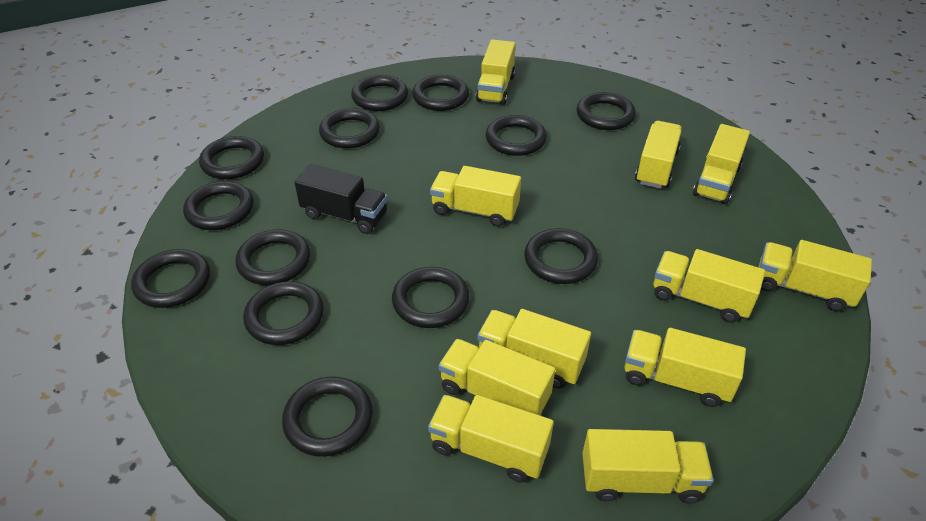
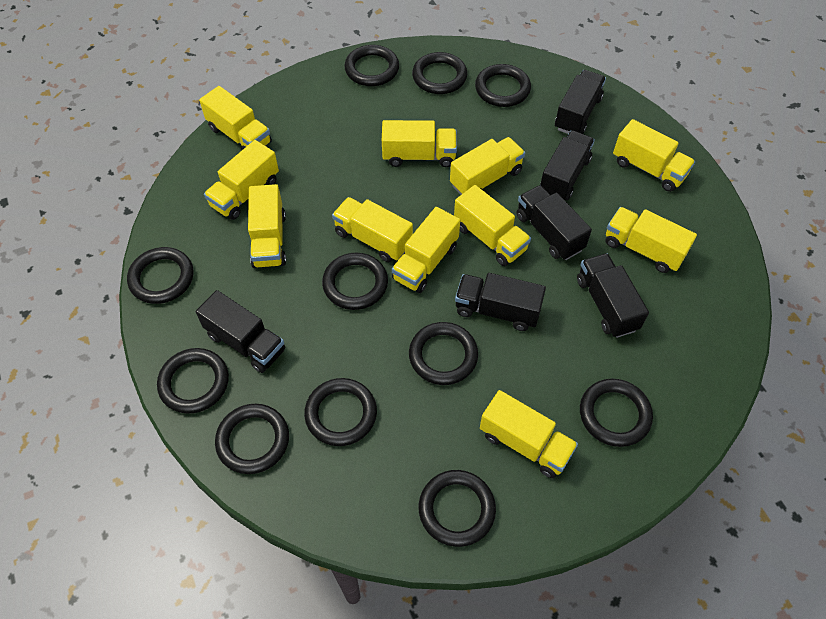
black ring: 13 -> 11
black truck: 1 -> 6

